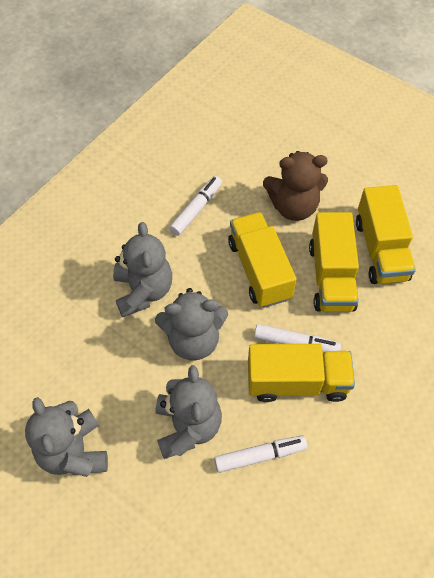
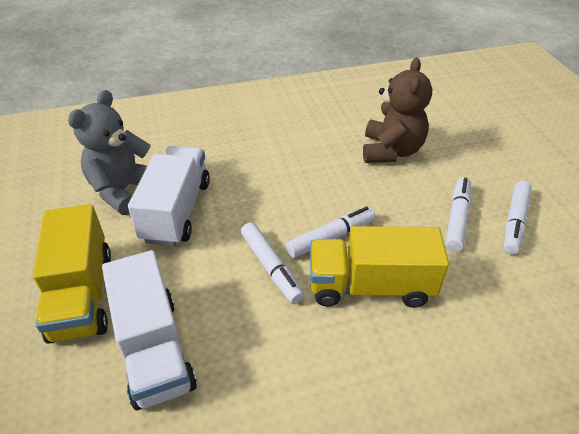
grey teddy bear: 4 -> 1
white marker: 3 -> 4
white truck: 0 -> 2
yellow truck: 4 -> 2

